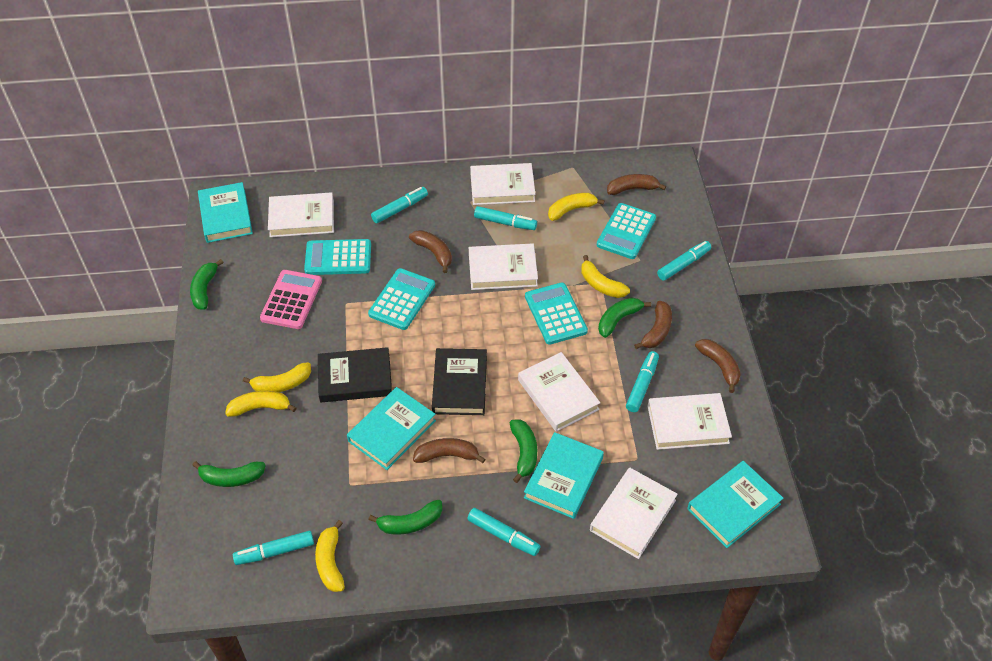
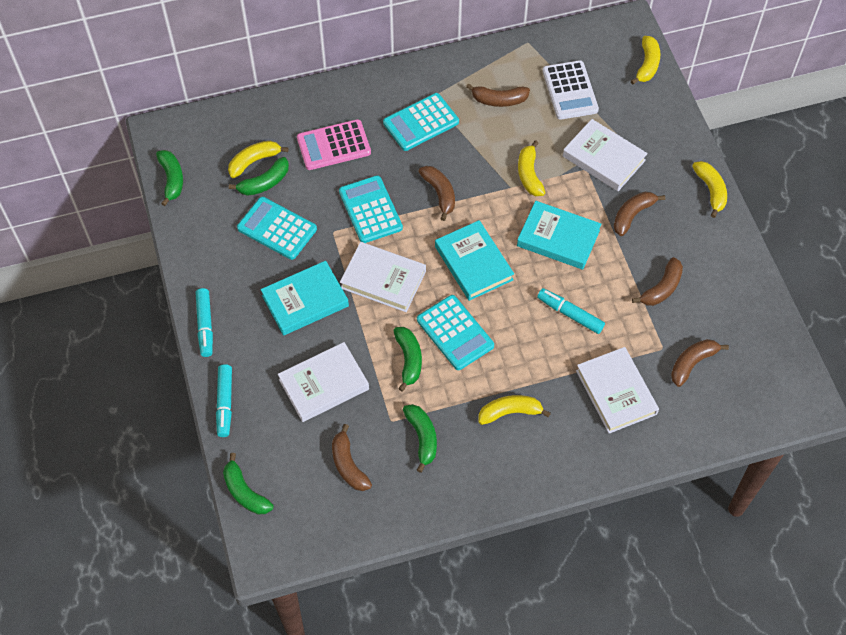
black book: 2 -> 0
brown banana: 5 -> 6
turquoise book: 4 -> 3
turquoise marker: 6 -> 3
white book: 6 -> 4
white calculator: 0 -> 1

